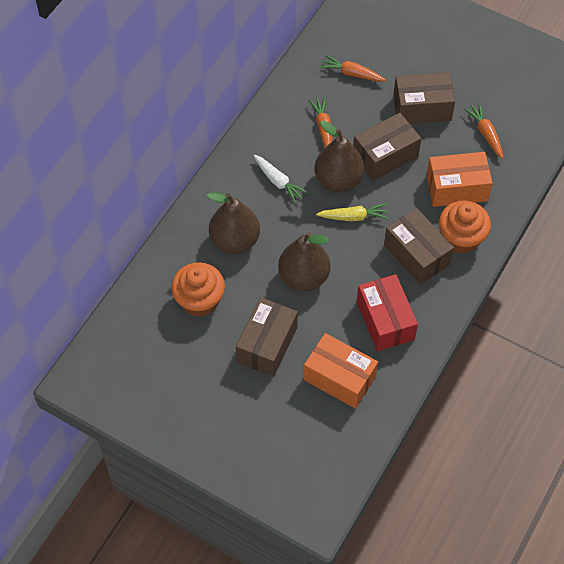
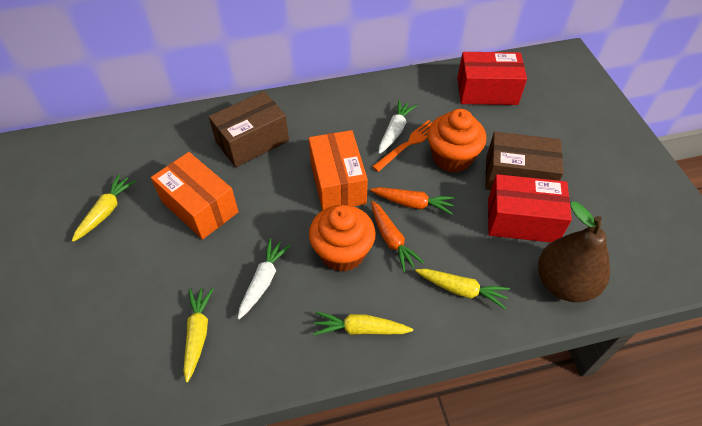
brown box: 4 -> 2
brown pear: 3 -> 1
orange carrot: 3 -> 2
orange fork: 0 -> 1
red box: 1 -> 2
white carrot: 1 -> 2
yellow carrot: 1 -> 4

